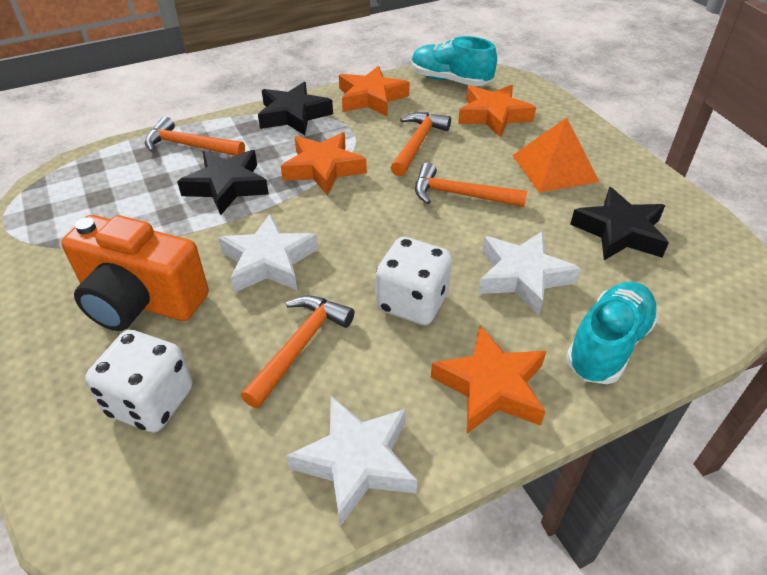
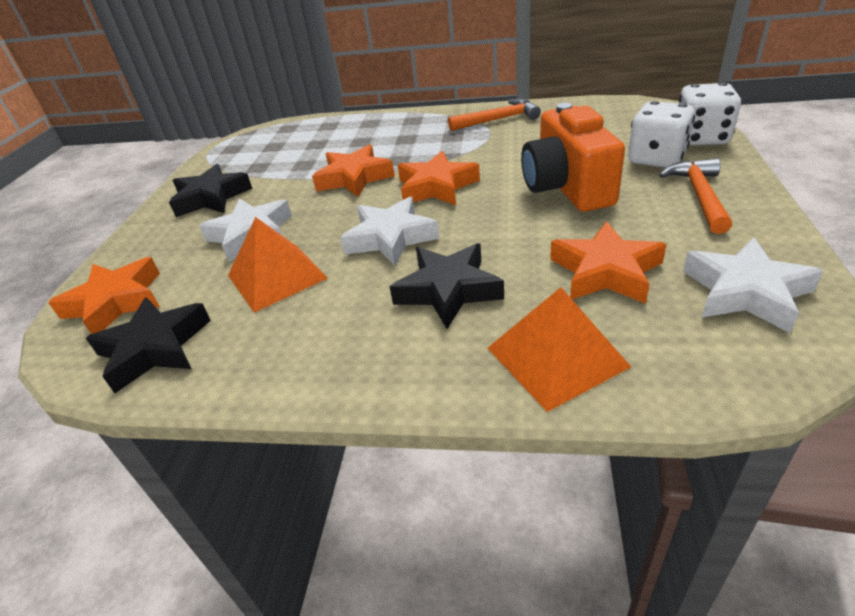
orange hammer: 4 -> 2
orange pyramid: 1 -> 2
turquoise shoe: 2 -> 0

